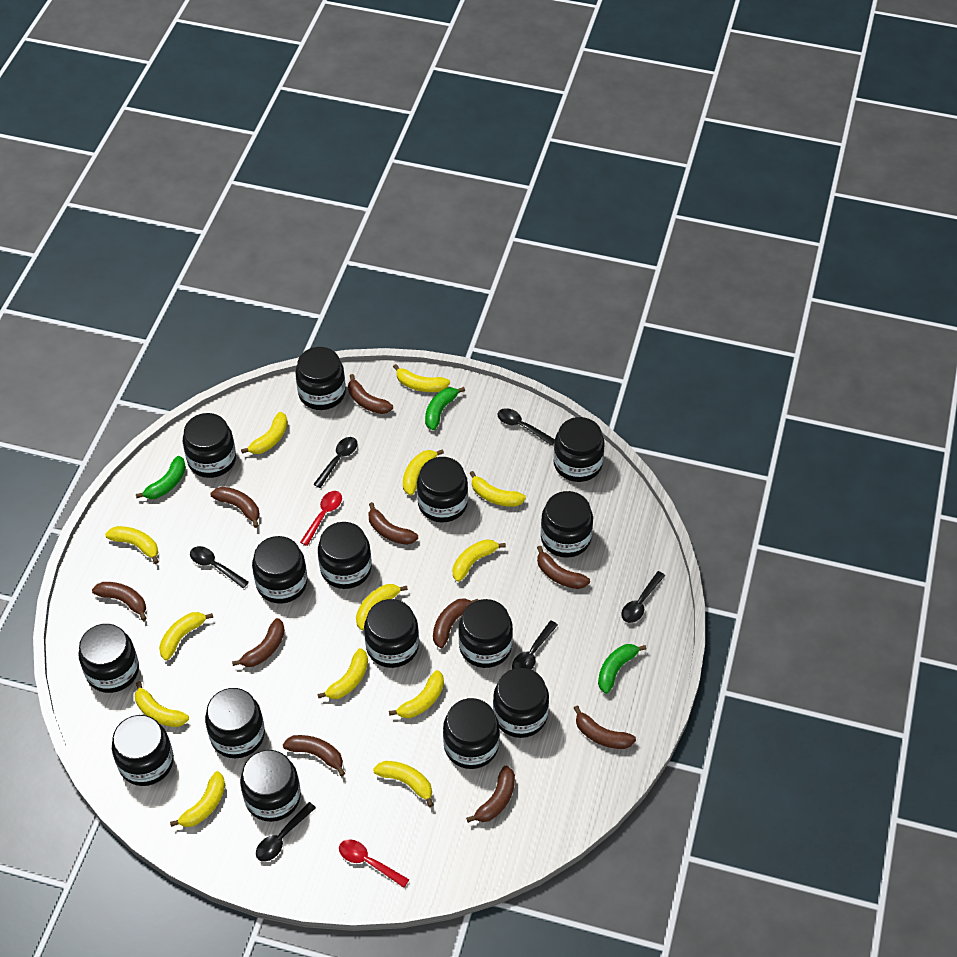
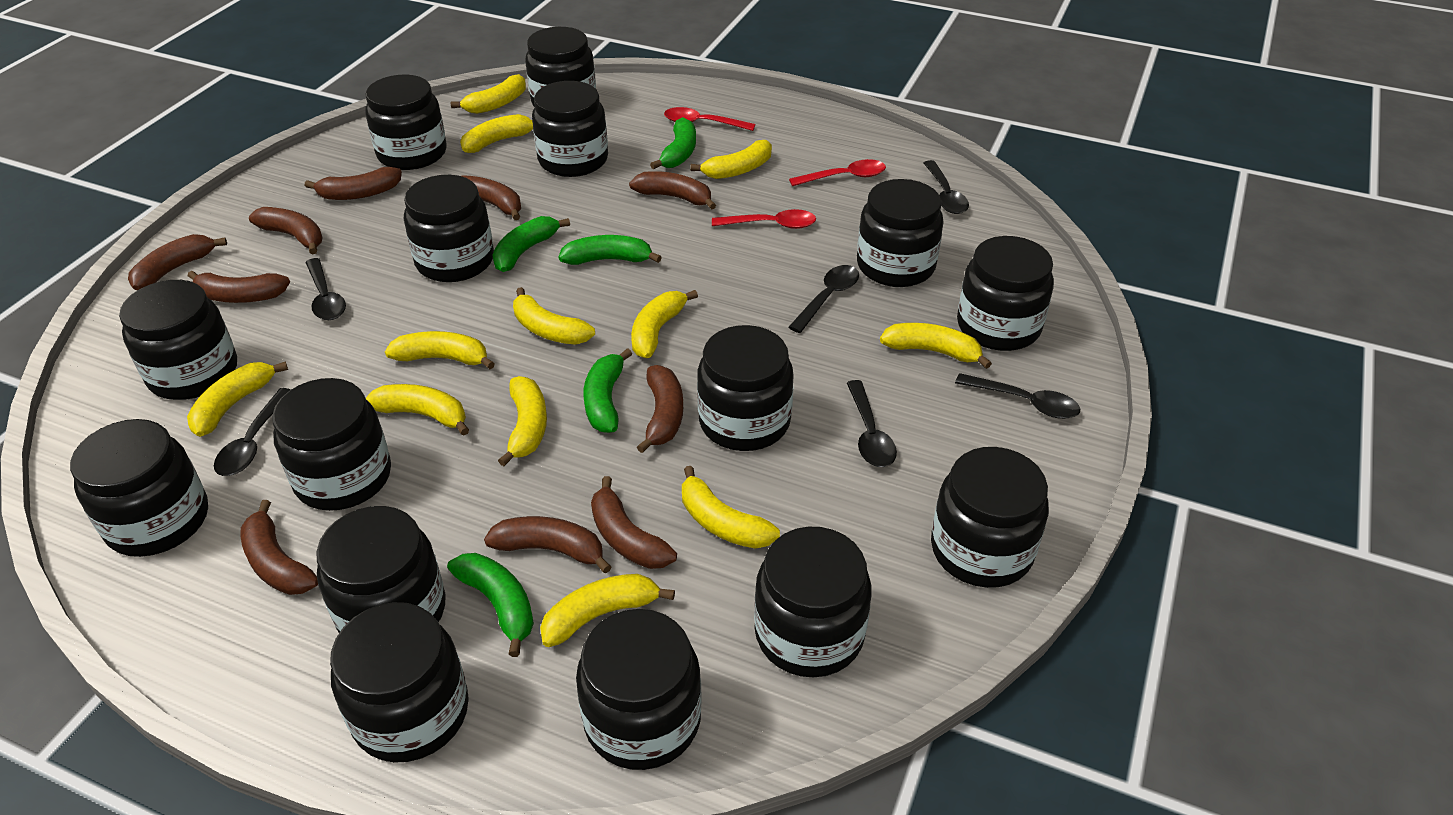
green banana: 3 -> 5
red spoon: 2 -> 3
yellow banana: 13 -> 12

